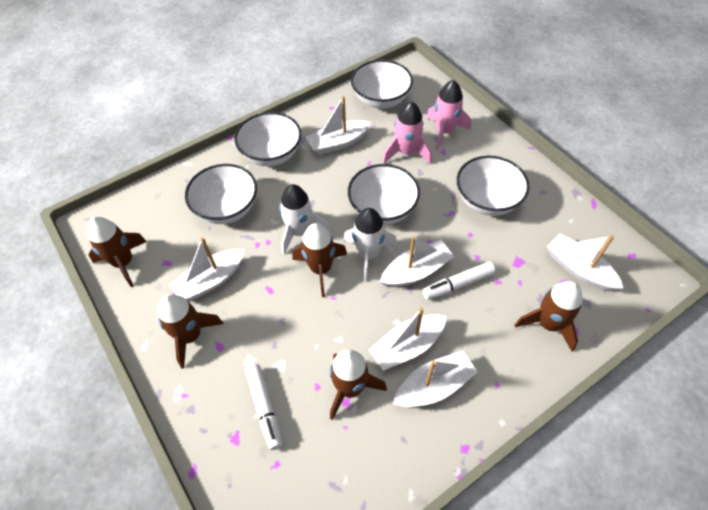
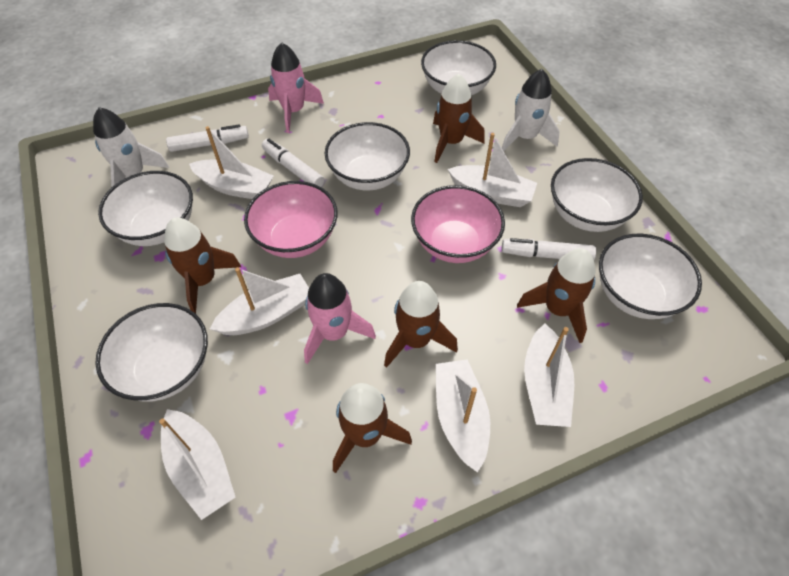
pink bowl: 0 -> 2
white bowl: 5 -> 6
white marker: 2 -> 3

